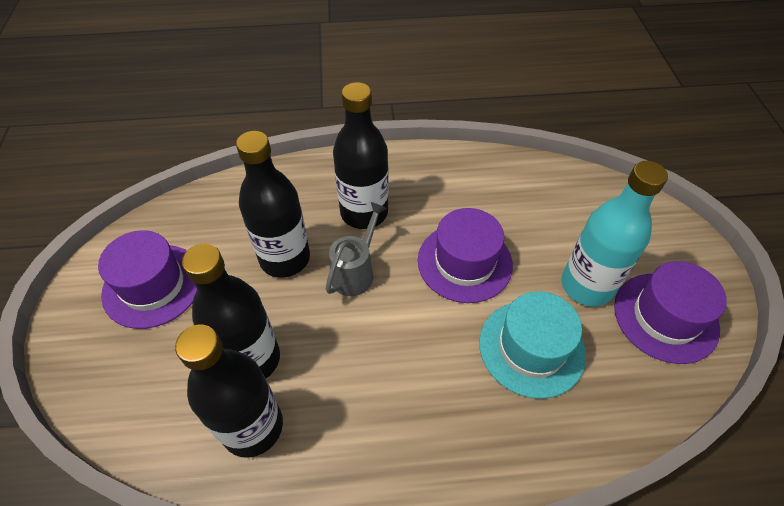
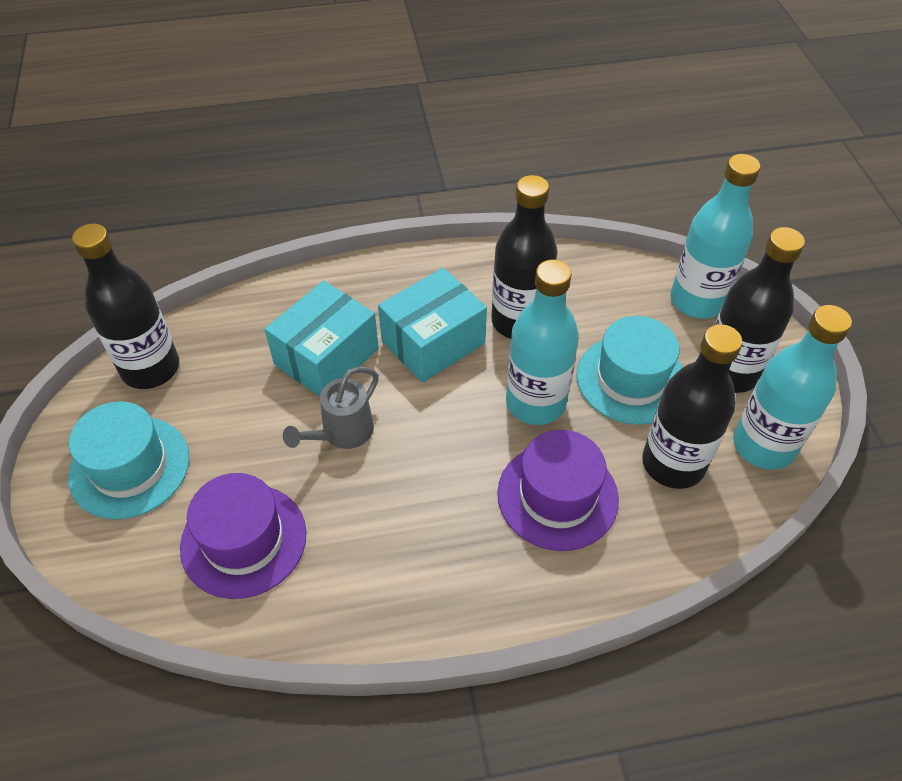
purple hat: 3 -> 2
turquoise bottle: 1 -> 3
turquoise box: 0 -> 2
turquoise hat: 1 -> 2

